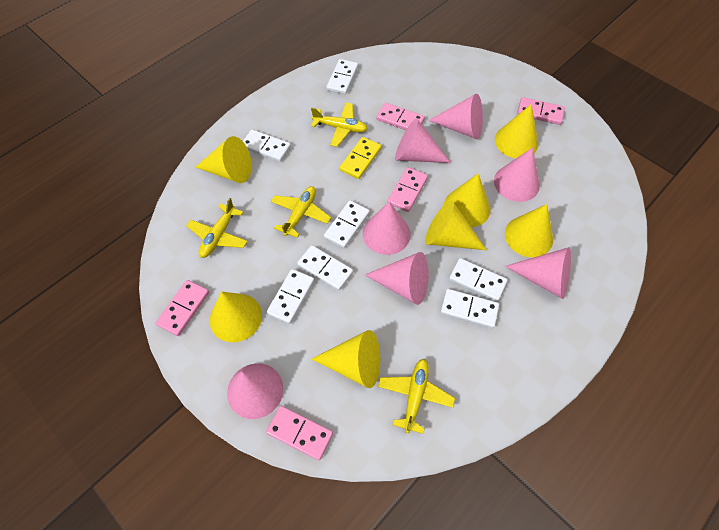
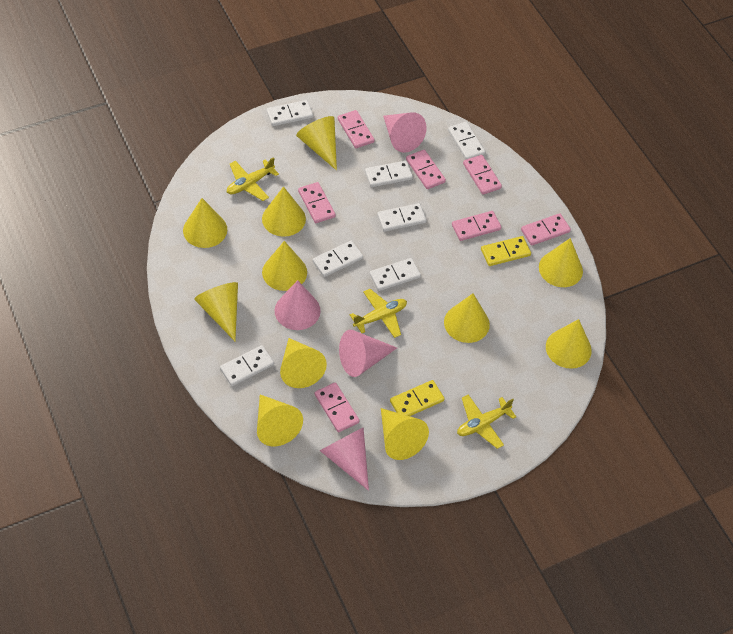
pink cone: 7 -> 4
pink domino: 5 -> 7
yellow cone: 7 -> 11
yellow domino: 1 -> 2
yellow plane: 4 -> 3

